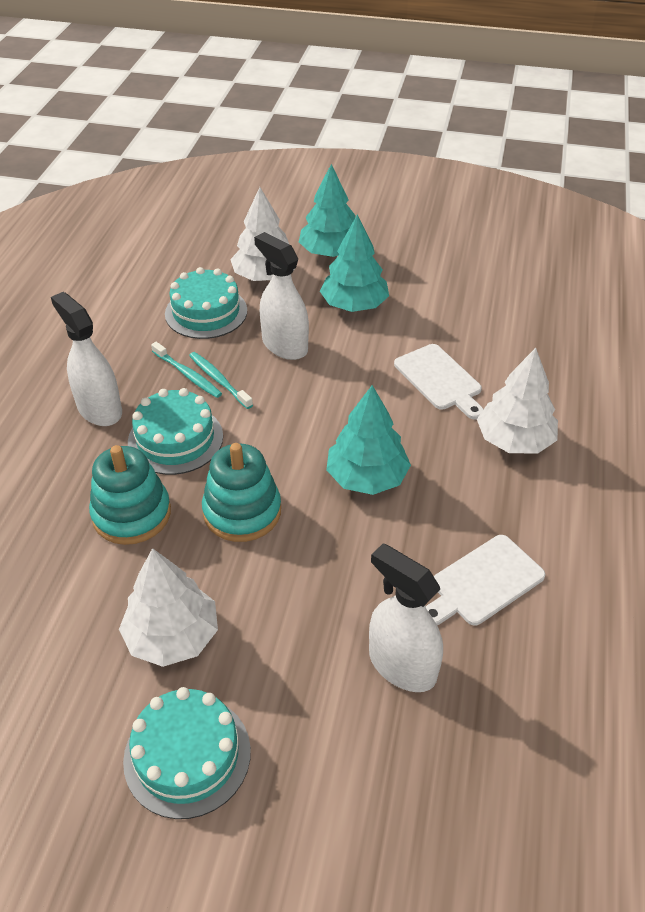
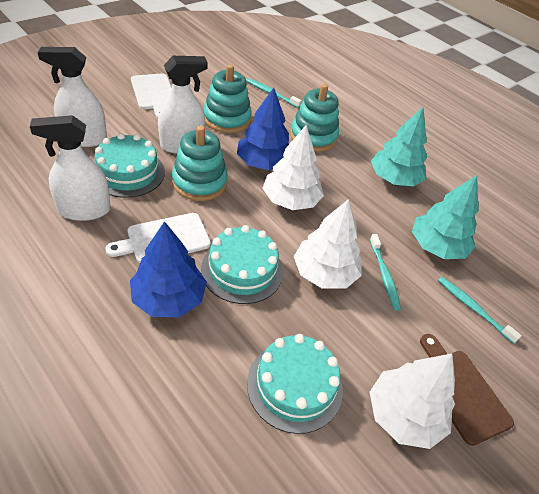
blue tree: 0 -> 2
brown cutting board: 0 -> 1
turquoise stacking toy: 2 -> 3
turquoise toothbrush: 2 -> 3
turquoise tree: 3 -> 2

